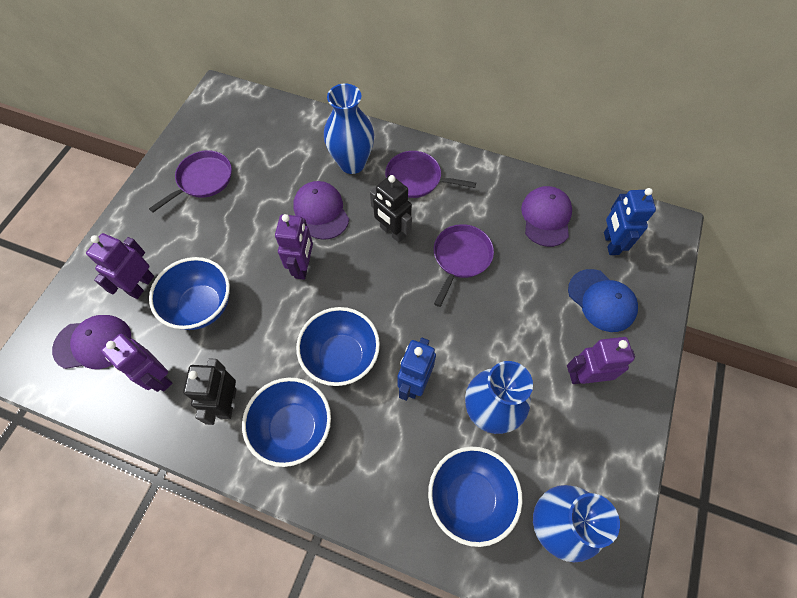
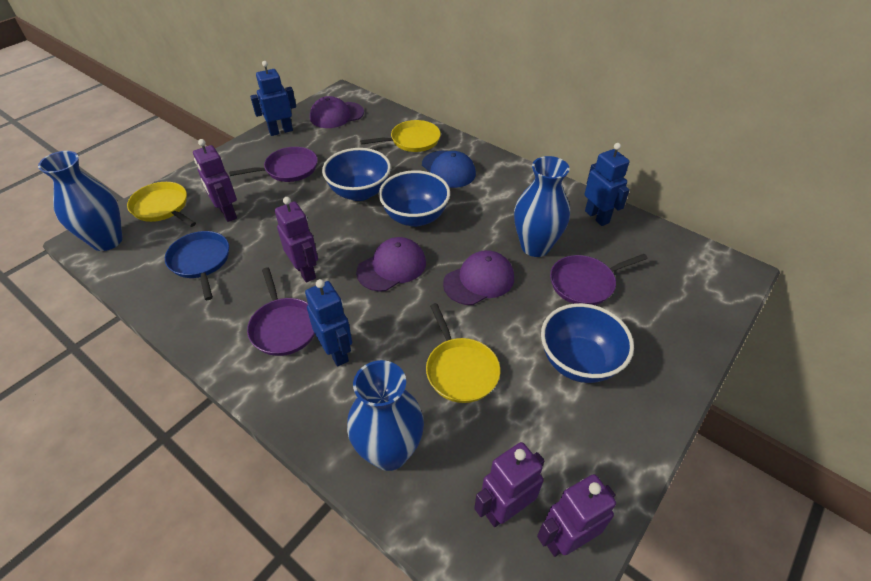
black robot: 2 -> 0
blue bowl: 4 -> 3
blue pan: 0 -> 1
blue robot: 2 -> 3
yellow pan: 0 -> 3

